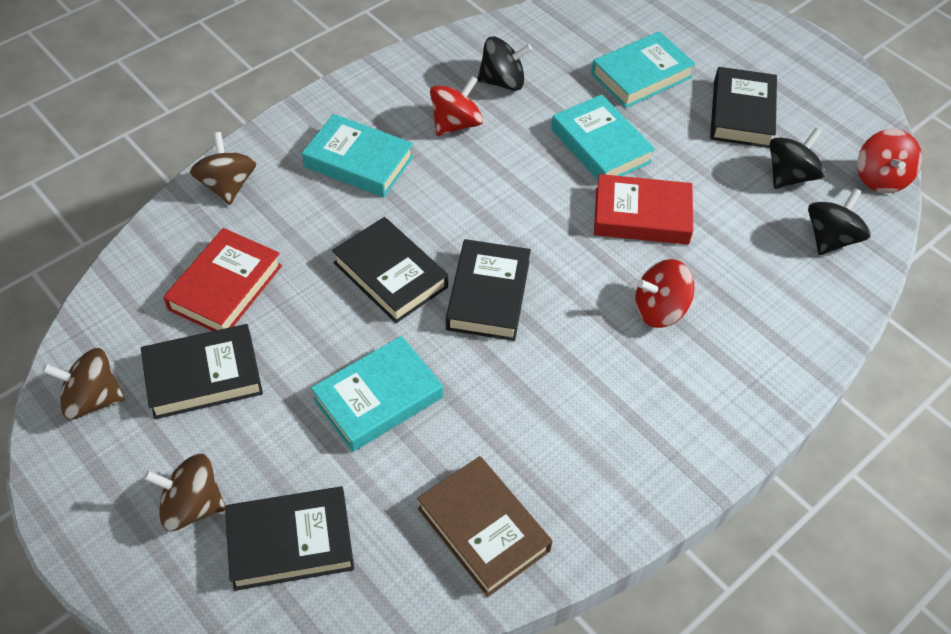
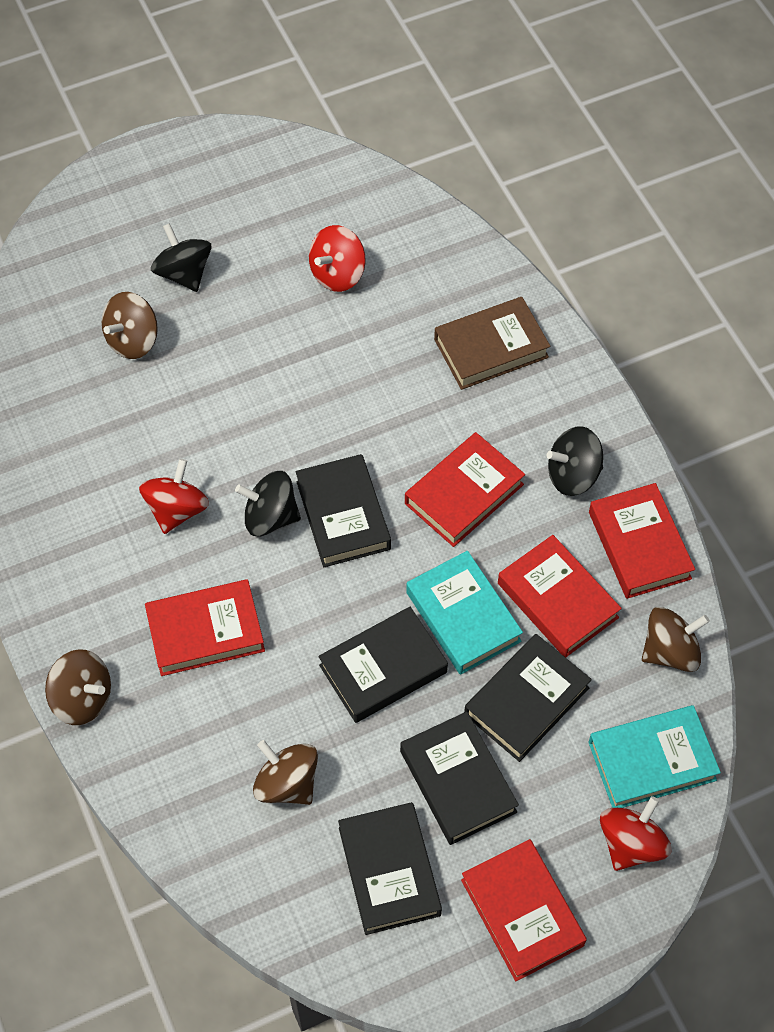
brown spinning top: 3 -> 4
red book: 2 -> 5
turquoise book: 4 -> 2

